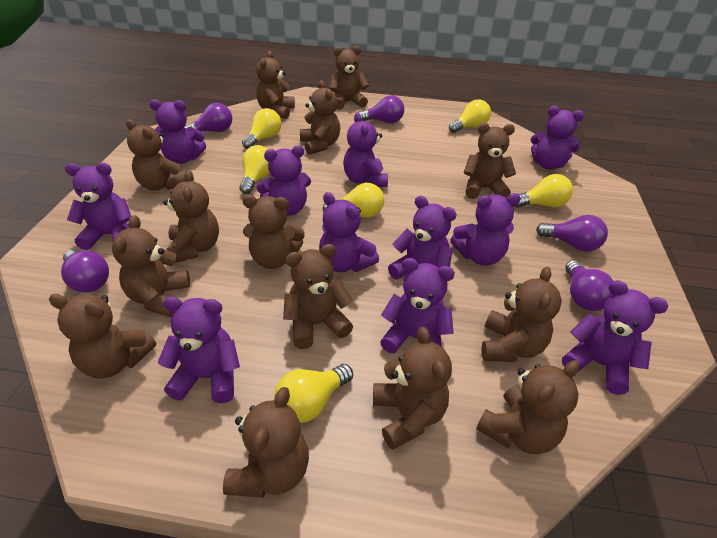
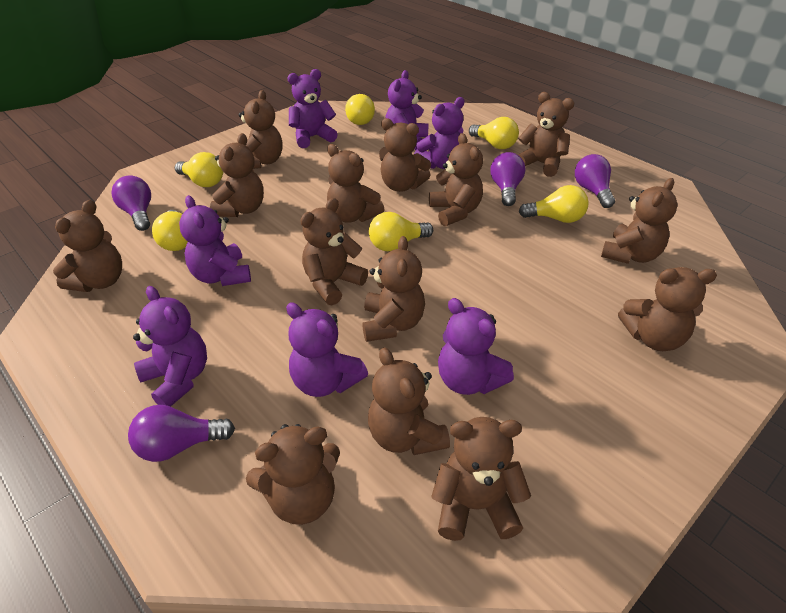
purple light bulb: 5 -> 4
purple teddy bear: 11 -> 7

